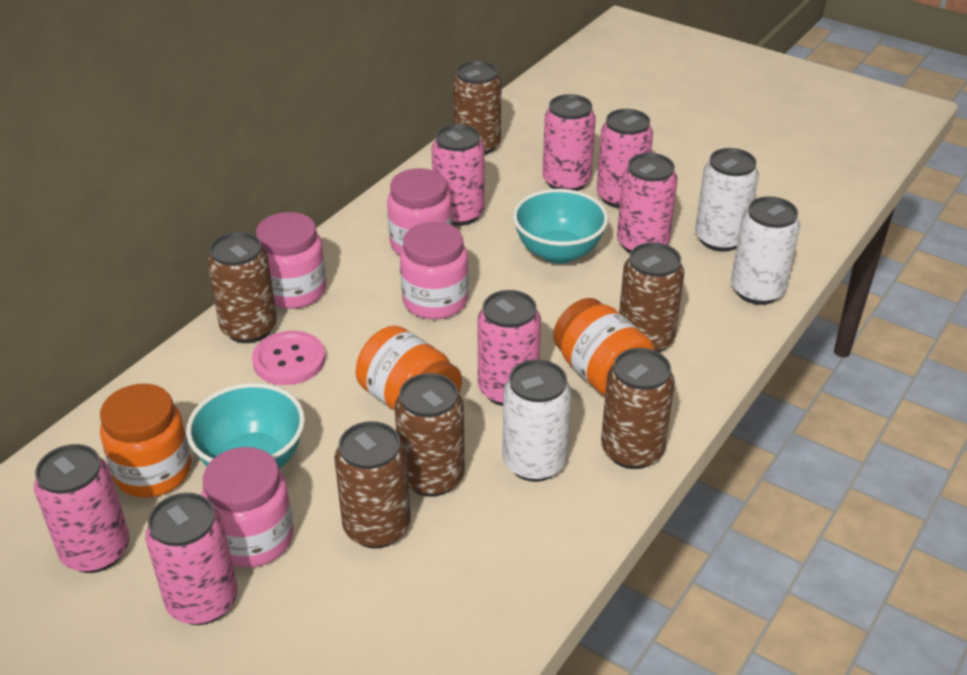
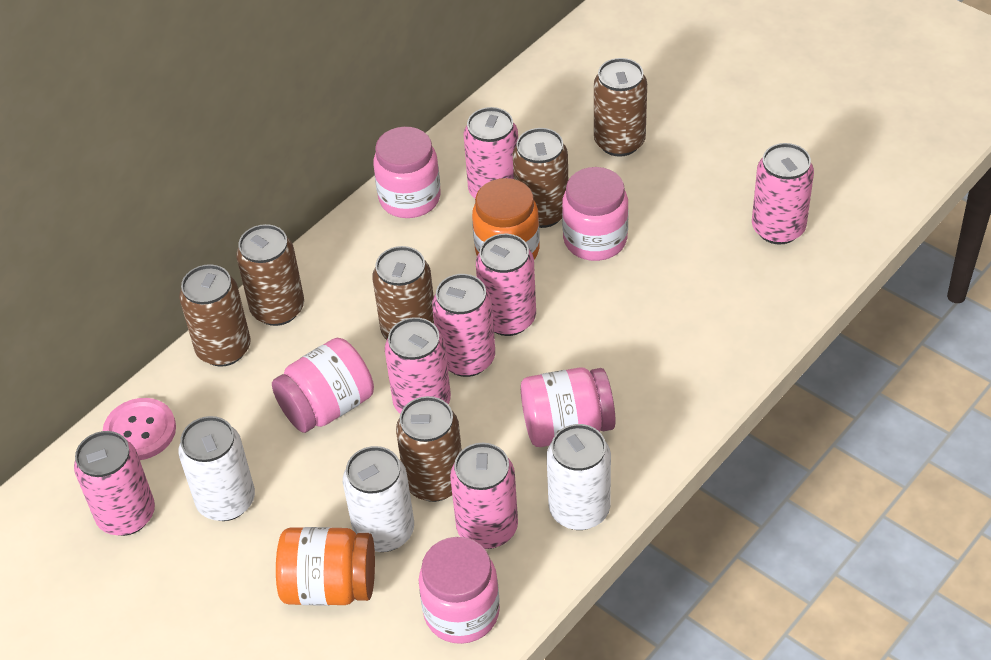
orange jar: 3 -> 2
pink jar: 4 -> 5
turquoise bowl: 2 -> 0

